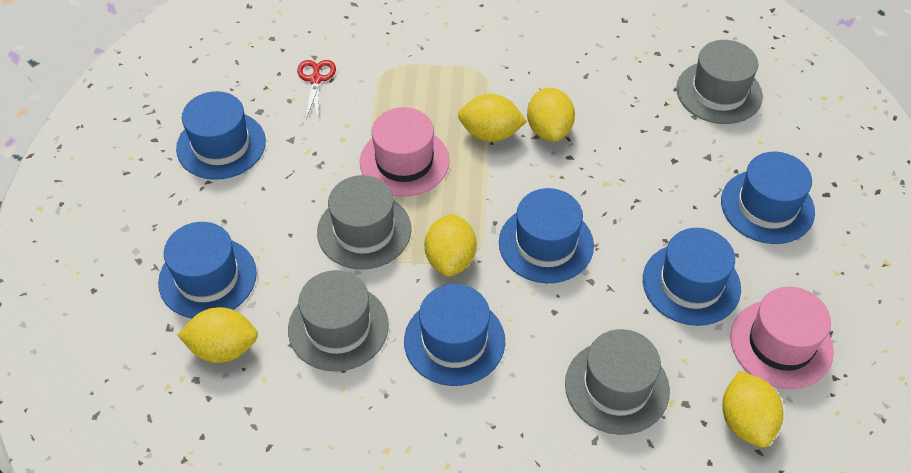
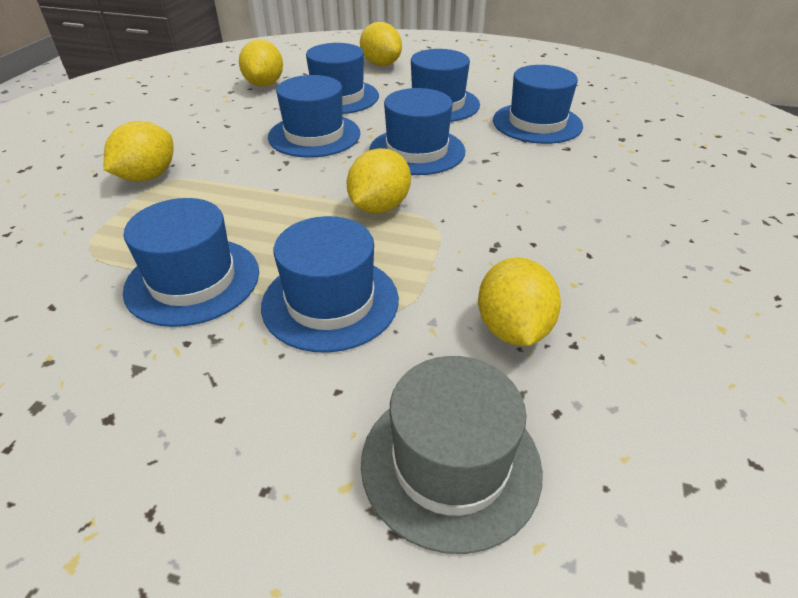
blue hat: 6 -> 7
grey hat: 4 -> 1
pink hat: 2 -> 0
red scissors: 1 -> 0

